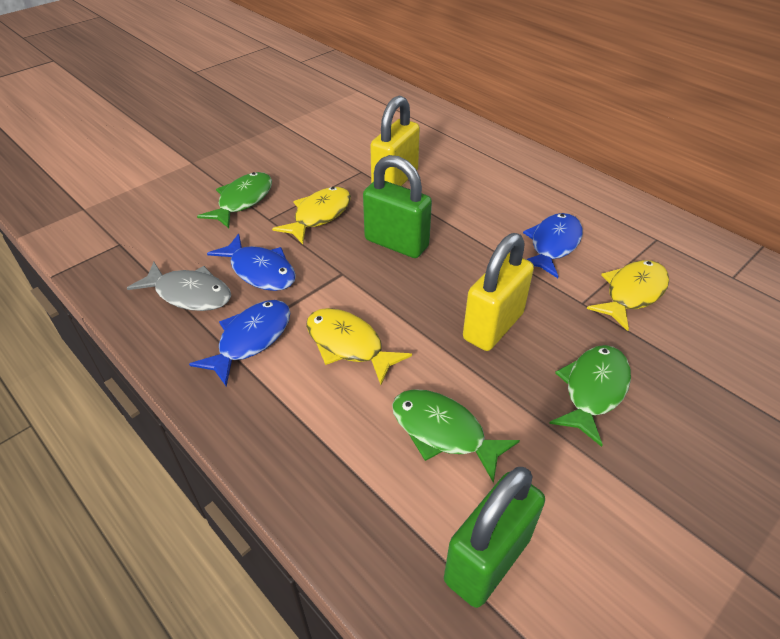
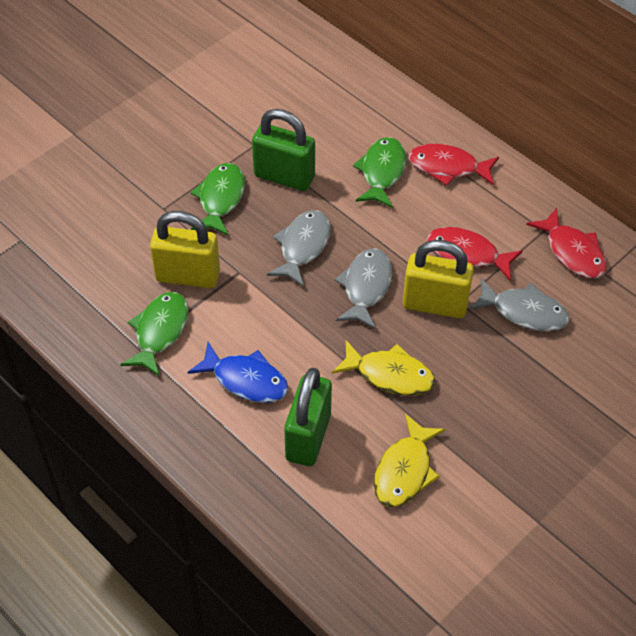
blue fish: 3 -> 1
grey fish: 1 -> 3
red fish: 0 -> 3
yellow fish: 3 -> 2

